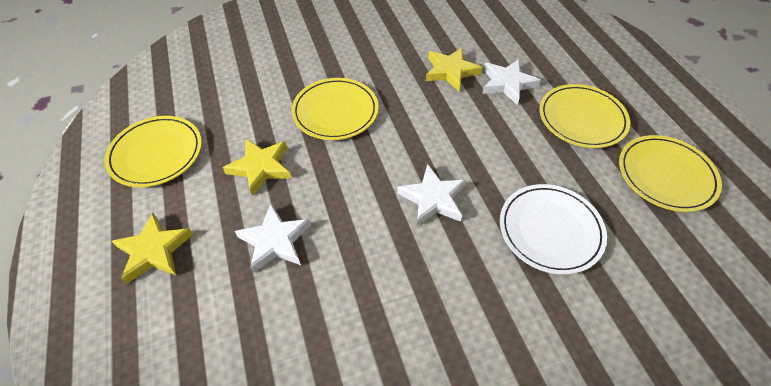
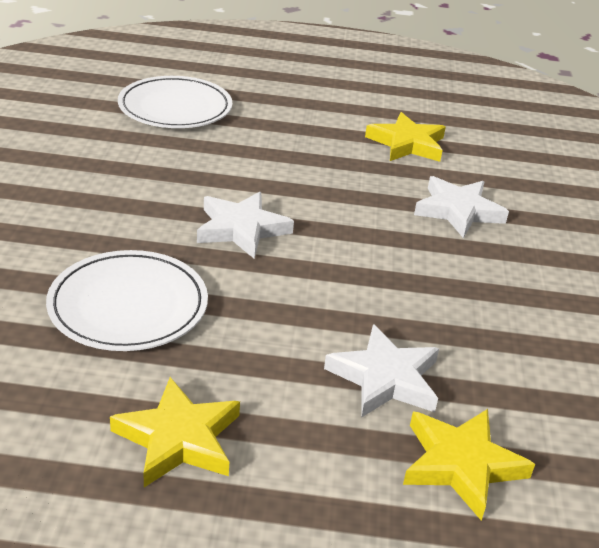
white plate: 1 -> 2
yellow plate: 4 -> 0

